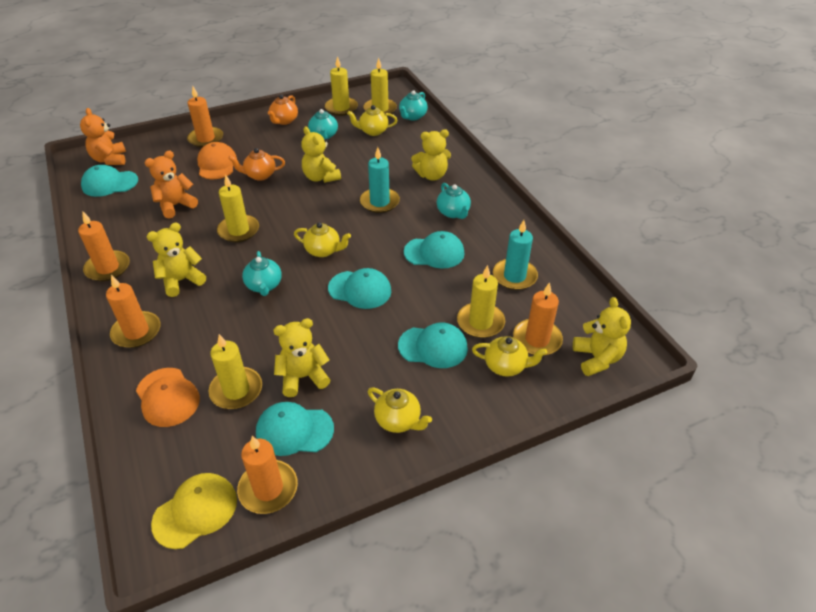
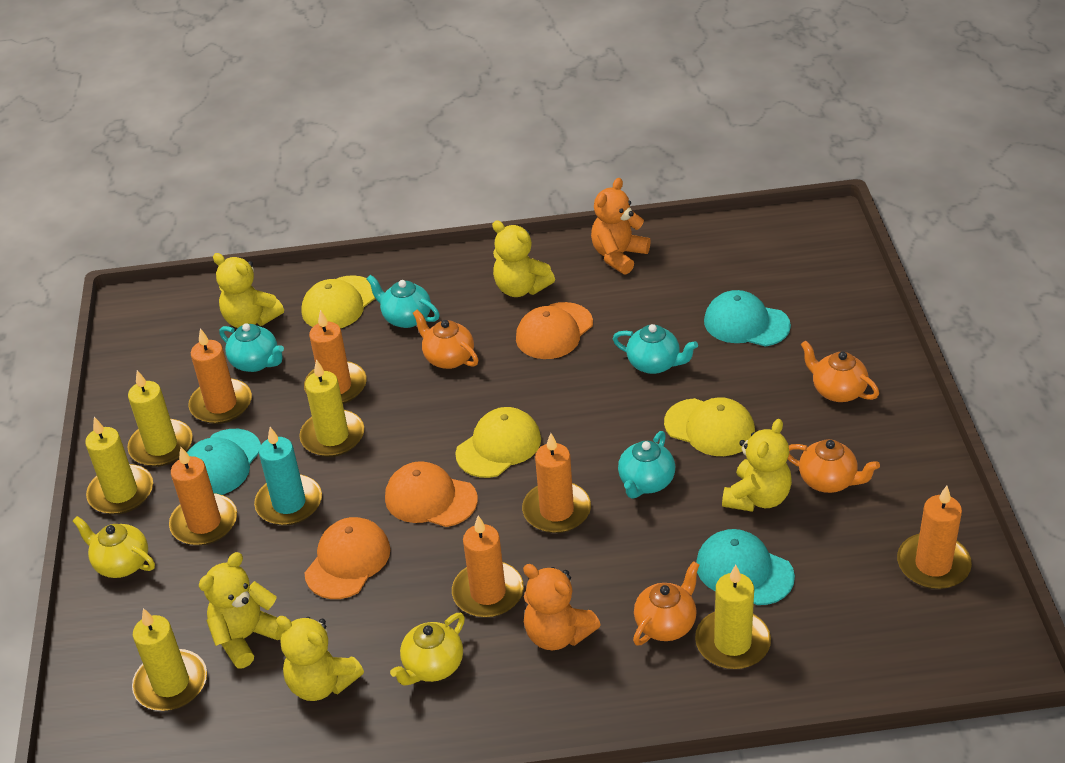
orange candle: 5 -> 6
orange cap: 2 -> 3
orange teapot: 2 -> 4
turquoise candle: 2 -> 1
turquoise cap: 5 -> 3
yellow cap: 1 -> 3
yellow teapot: 4 -> 2

